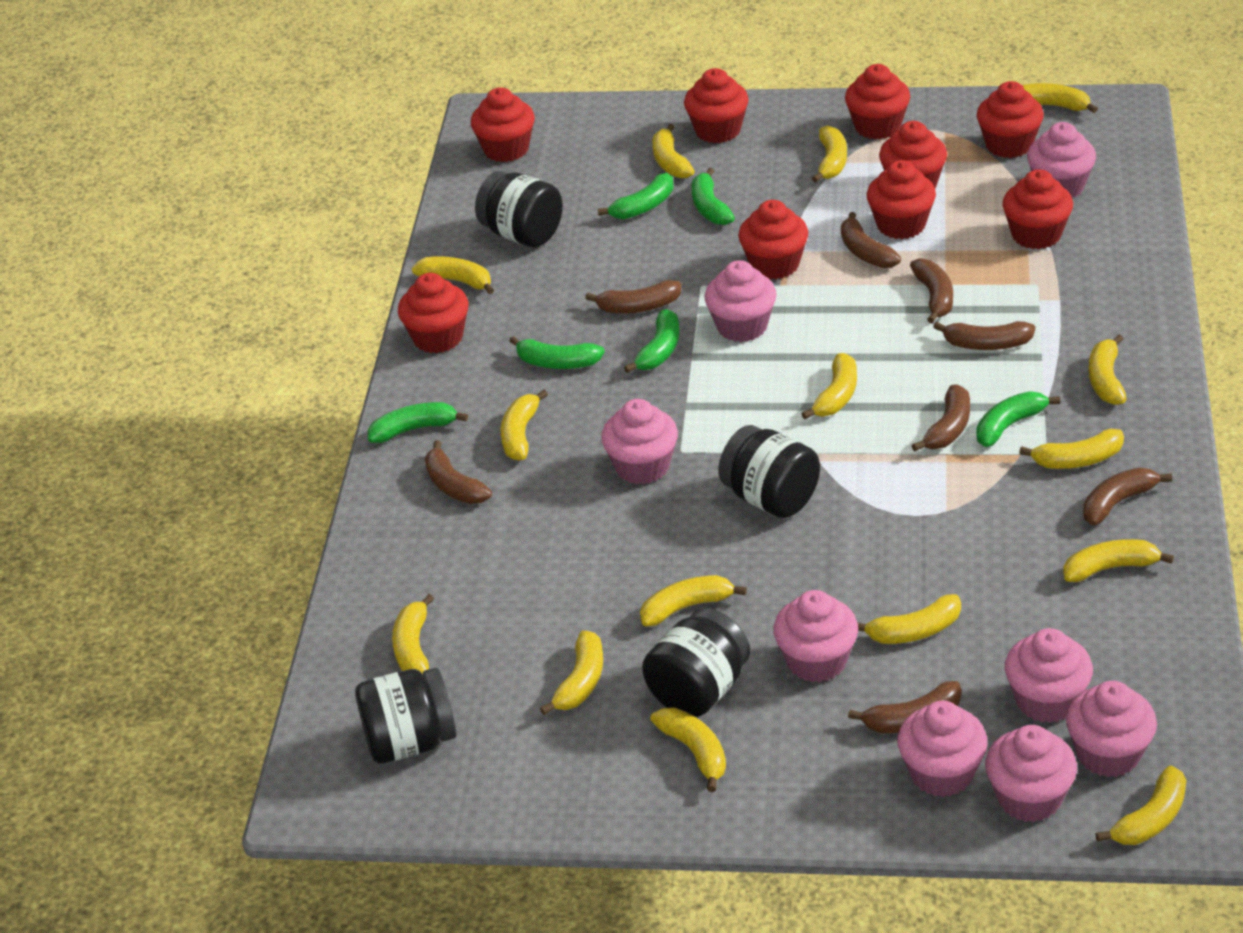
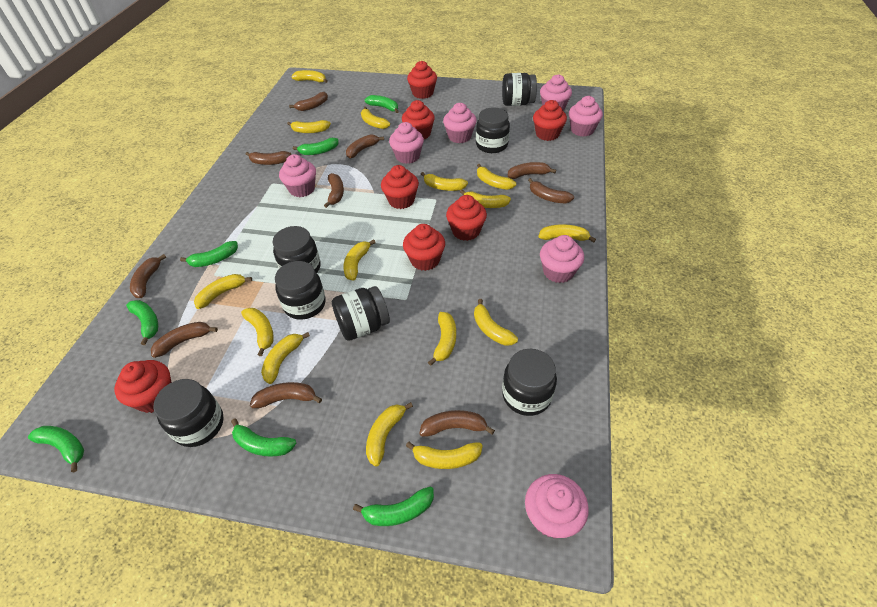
black jar: 4 -> 7
brown banana: 8 -> 10
green banana: 6 -> 7
pink cupcake: 8 -> 7
red cupcake: 9 -> 7

